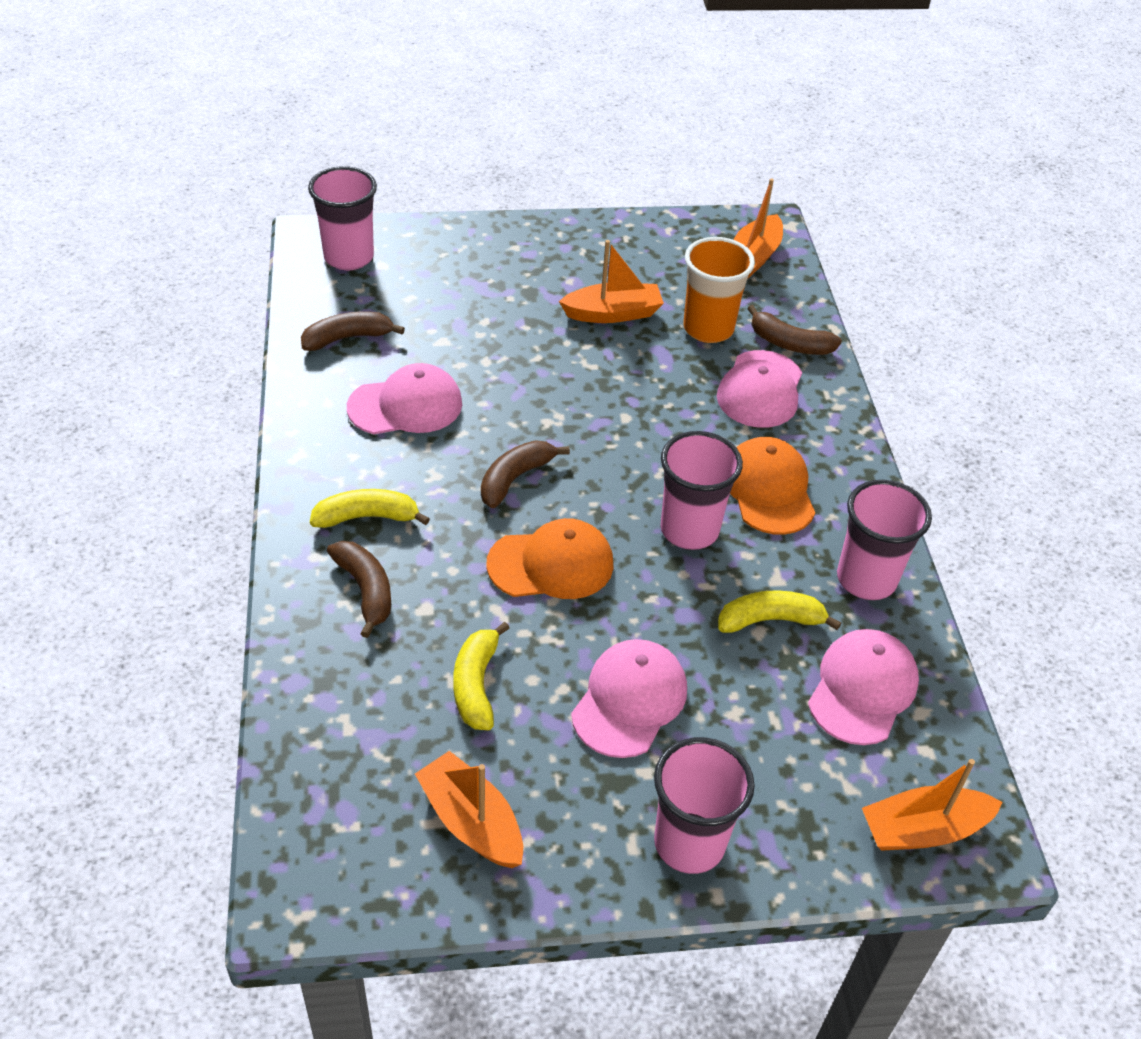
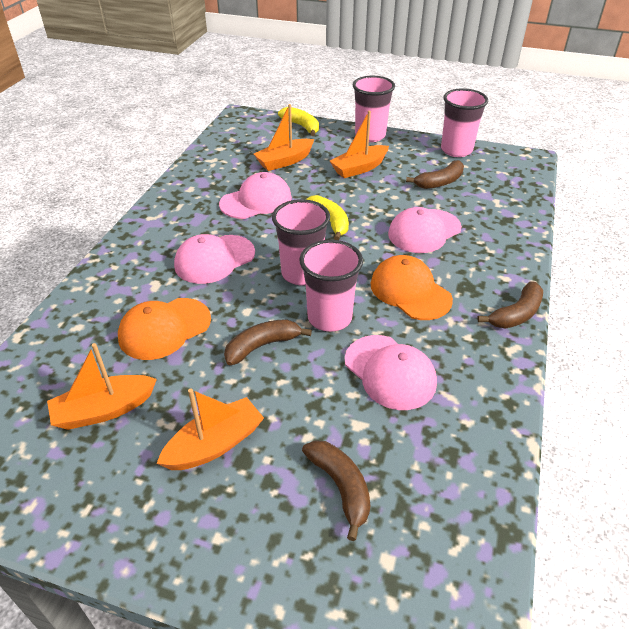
orange cup: 1 -> 0
yellow banana: 3 -> 2

